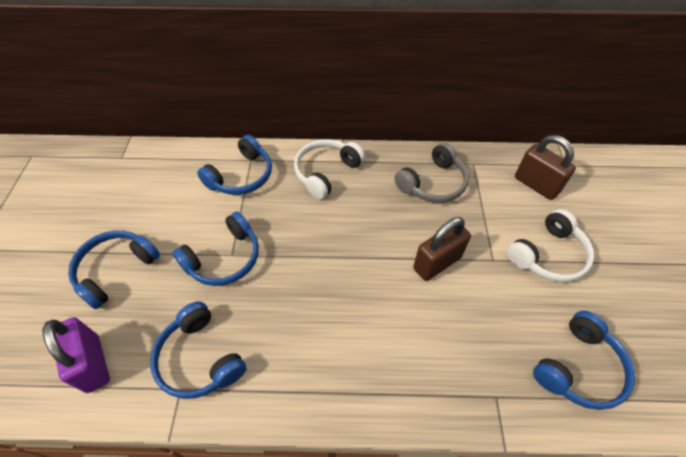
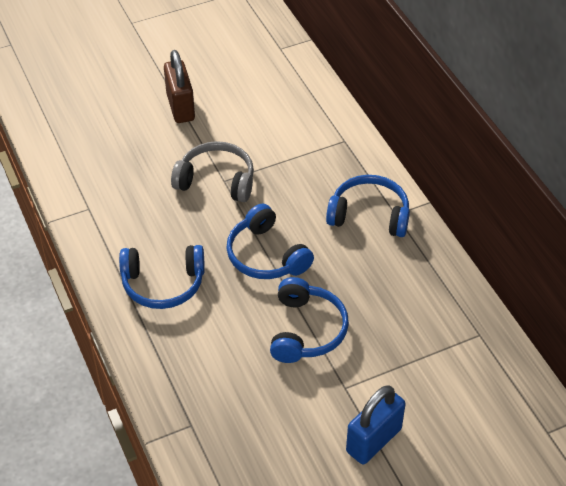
blue headphones: 5 -> 4
blue padlock: 0 -> 1
brown padlock: 2 -> 1
purple padlock: 1 -> 0
white headphones: 2 -> 0

